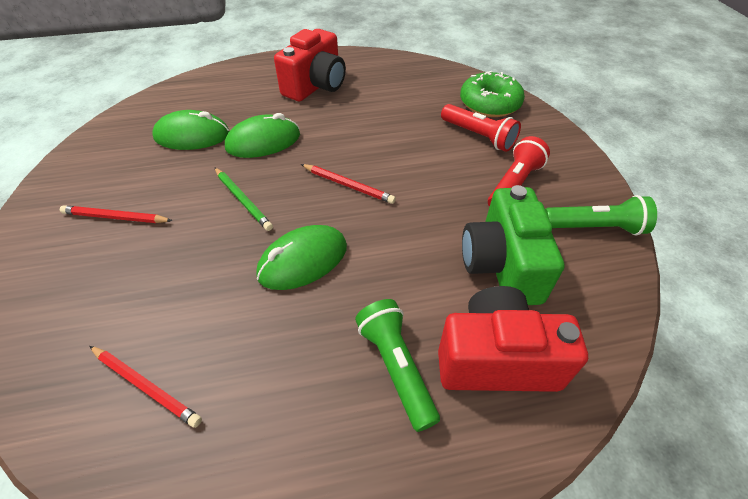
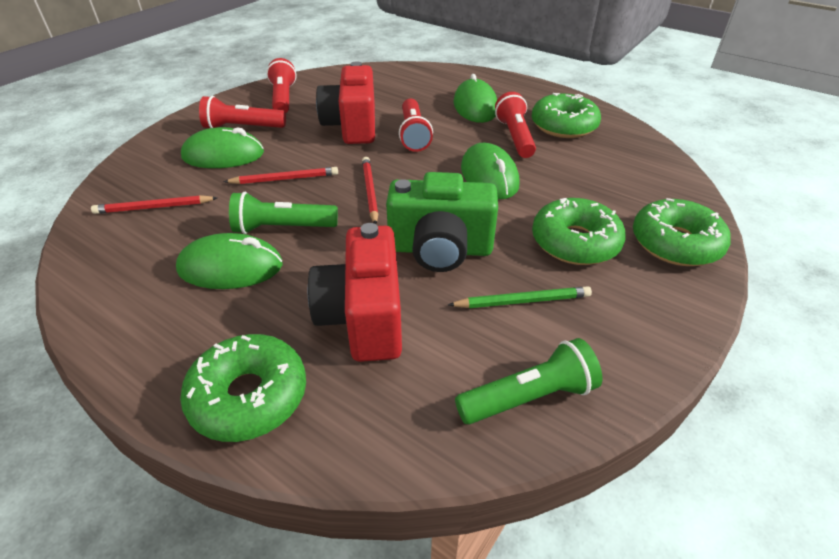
green donut: 1 -> 4
green mouse: 3 -> 4
red flashlight: 2 -> 4

